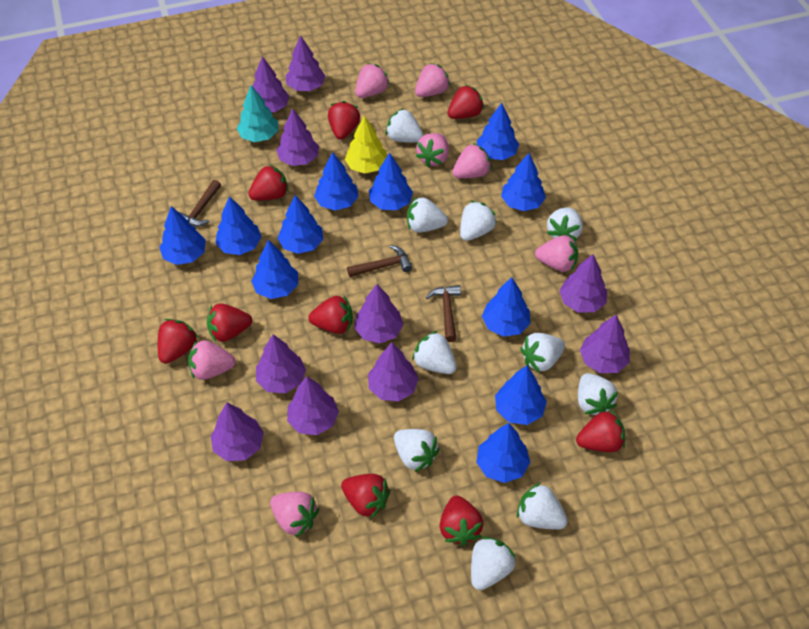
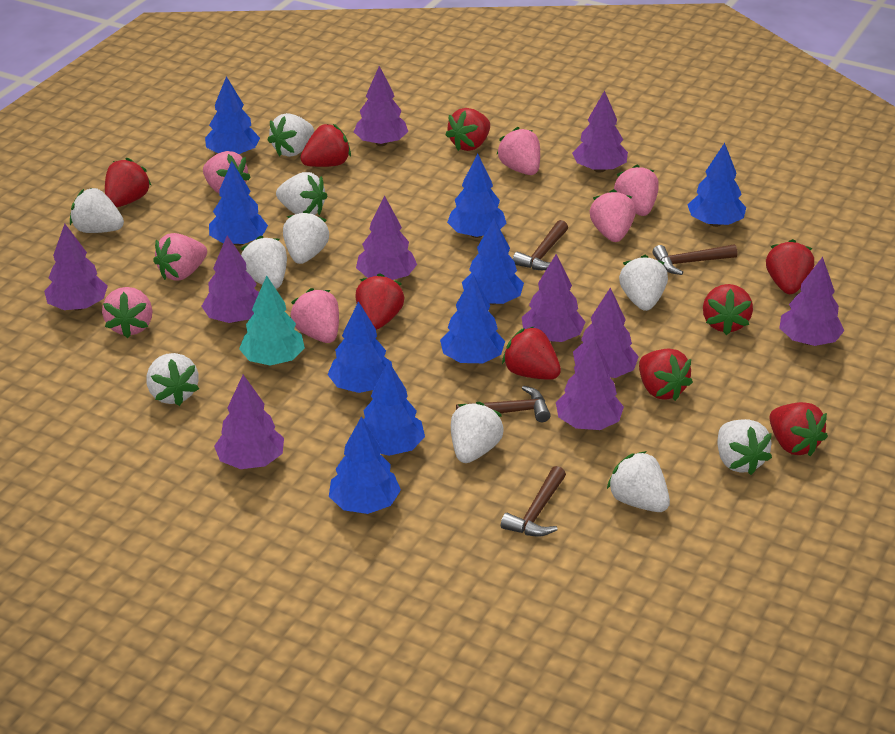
blue tree: 11 -> 9
brown hammer: 3 -> 4
yellow tree: 1 -> 0

